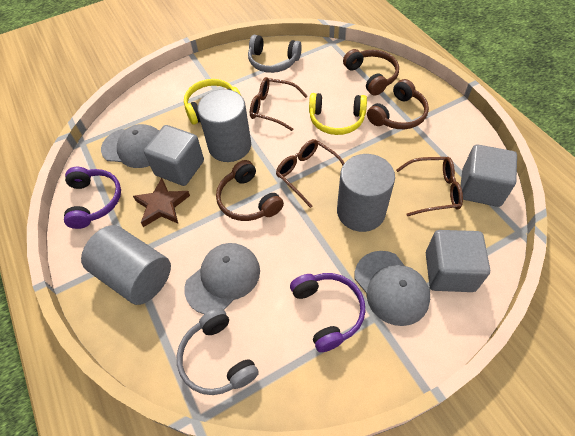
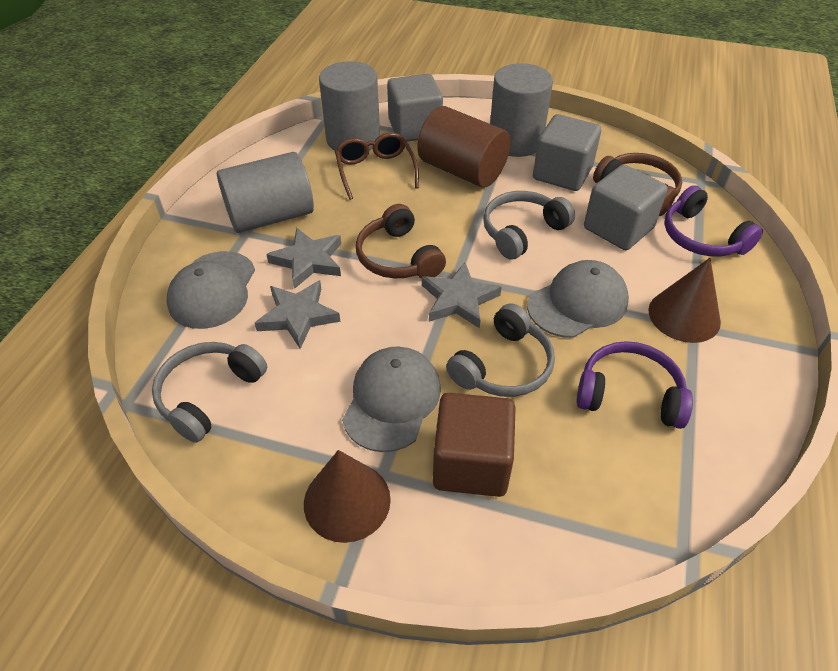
brown cone: 0 -> 2
brown cube: 0 -> 1
brown cylinder: 0 -> 1
brown glasses: 3 -> 1
brown headphones: 3 -> 2
brown star: 1 -> 0
grey headphones: 2 -> 3
grey star: 0 -> 3
yellow headphones: 2 -> 0

